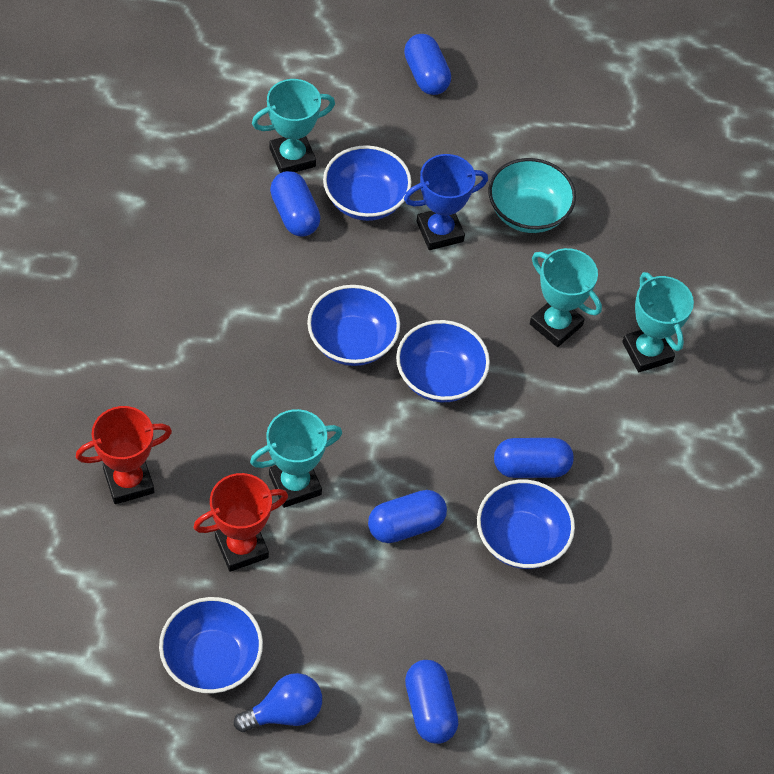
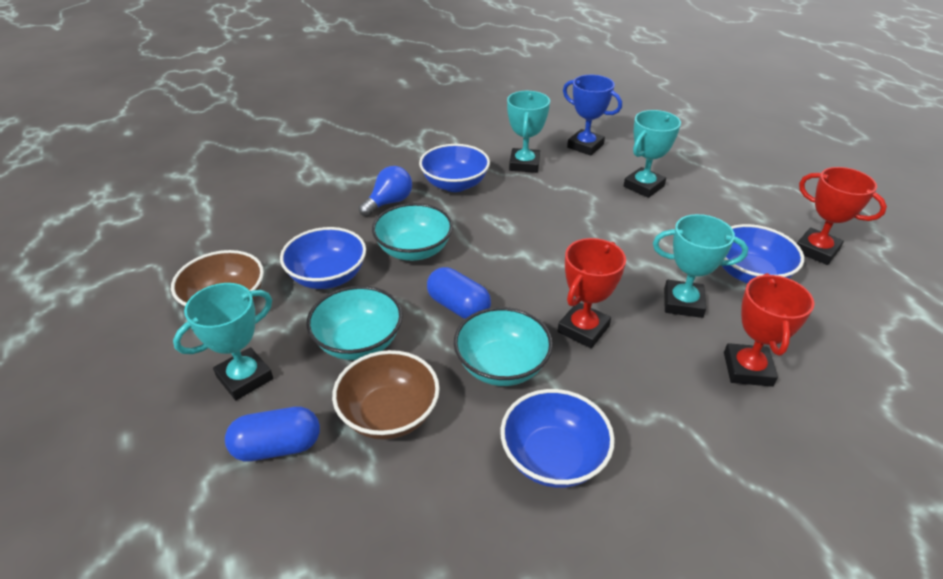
blue bowl: 5 -> 4
blue capsule: 5 -> 2
brown bowl: 0 -> 2
red trophy: 2 -> 3
turquoise bowl: 1 -> 3

